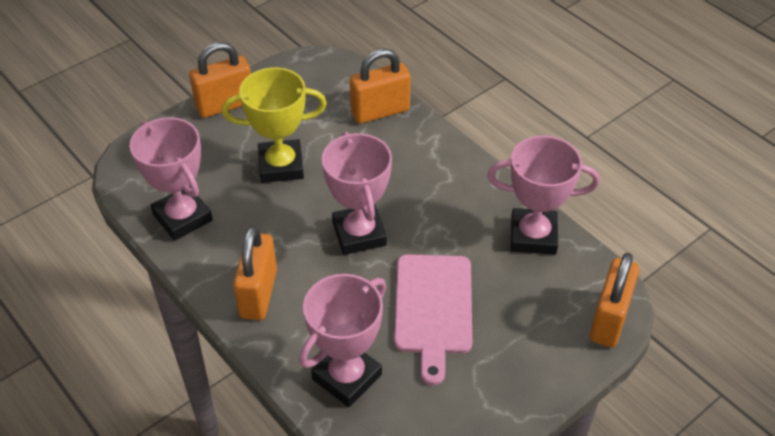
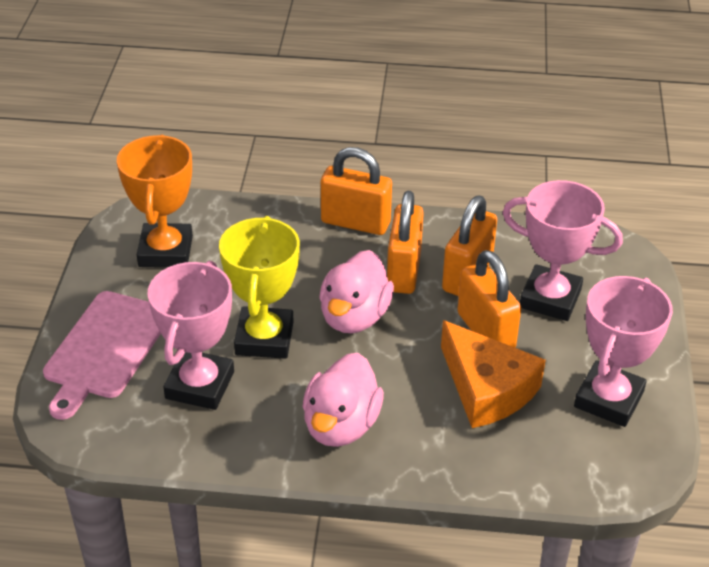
orange cheese: 0 -> 1
orange trophy: 0 -> 1
pink duck: 0 -> 2
pink trophy: 4 -> 3

